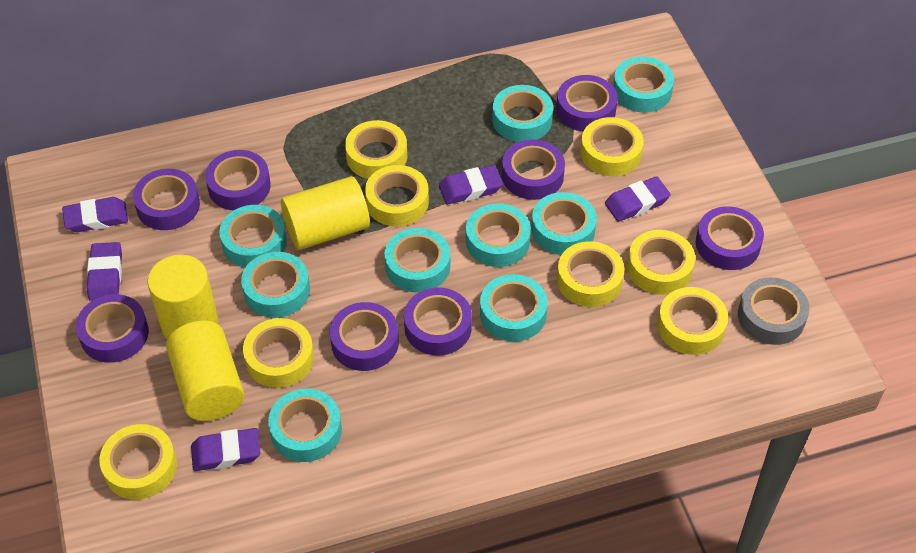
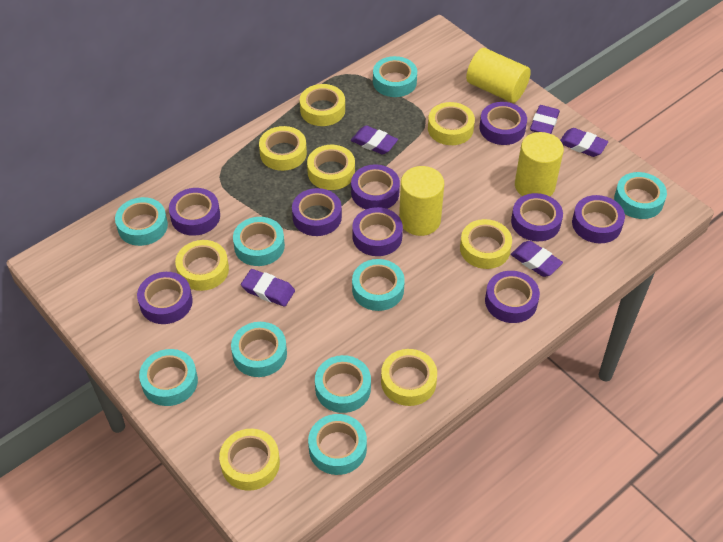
grey tape: 1 -> 0
purple tape: 8 -> 9

